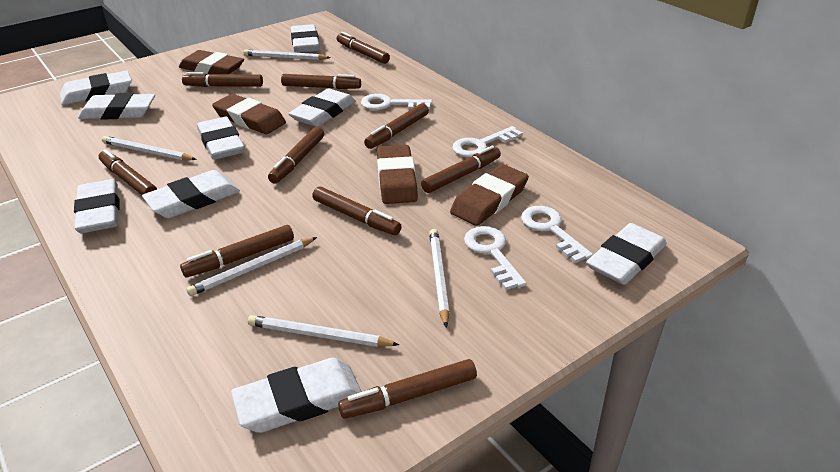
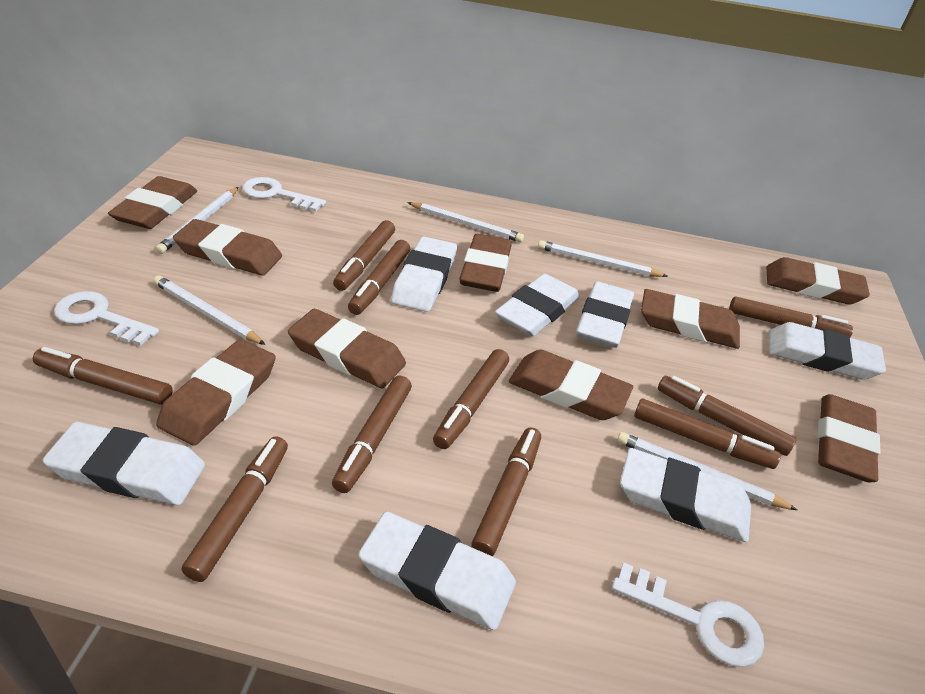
brown eraser: 4 -> 9
white eraser: 9 -> 7
white key: 4 -> 3

